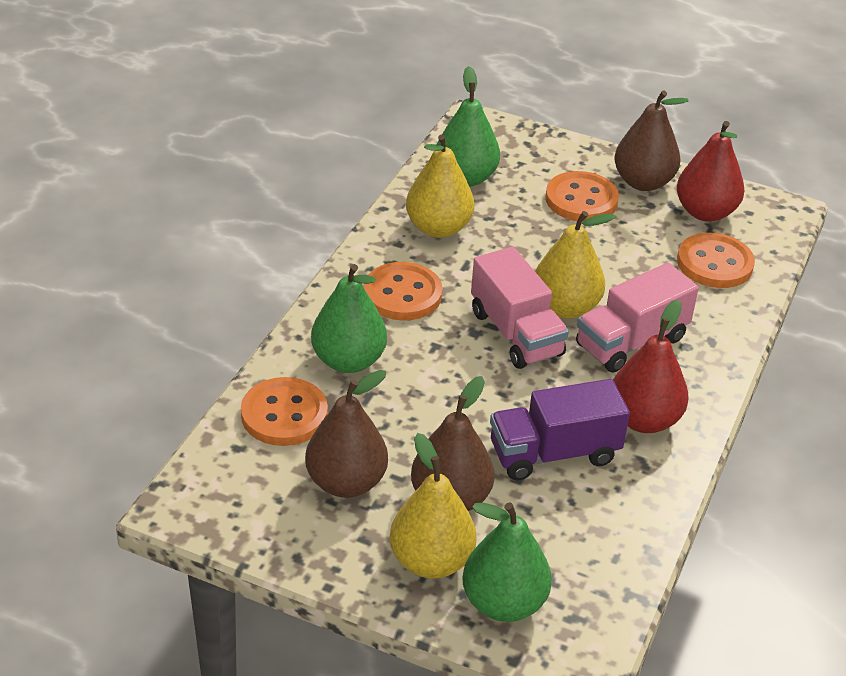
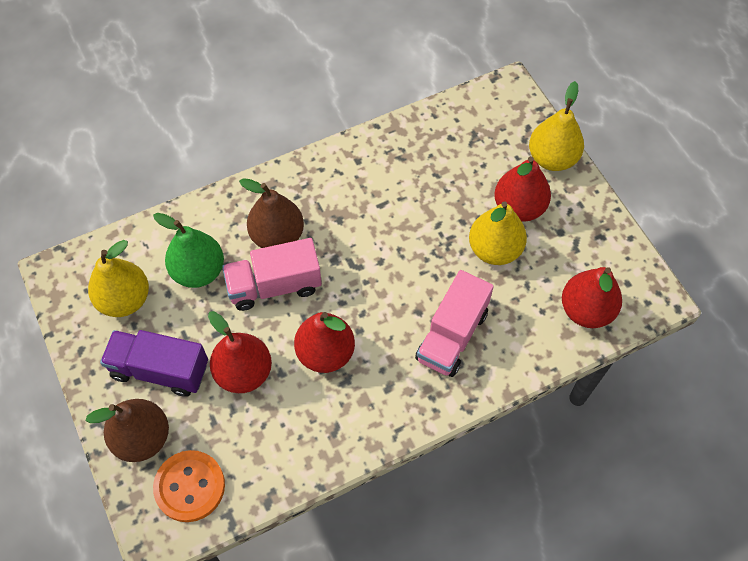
brown pear: 3 -> 2
green pear: 3 -> 1
orange button: 4 -> 1
red pear: 2 -> 4

